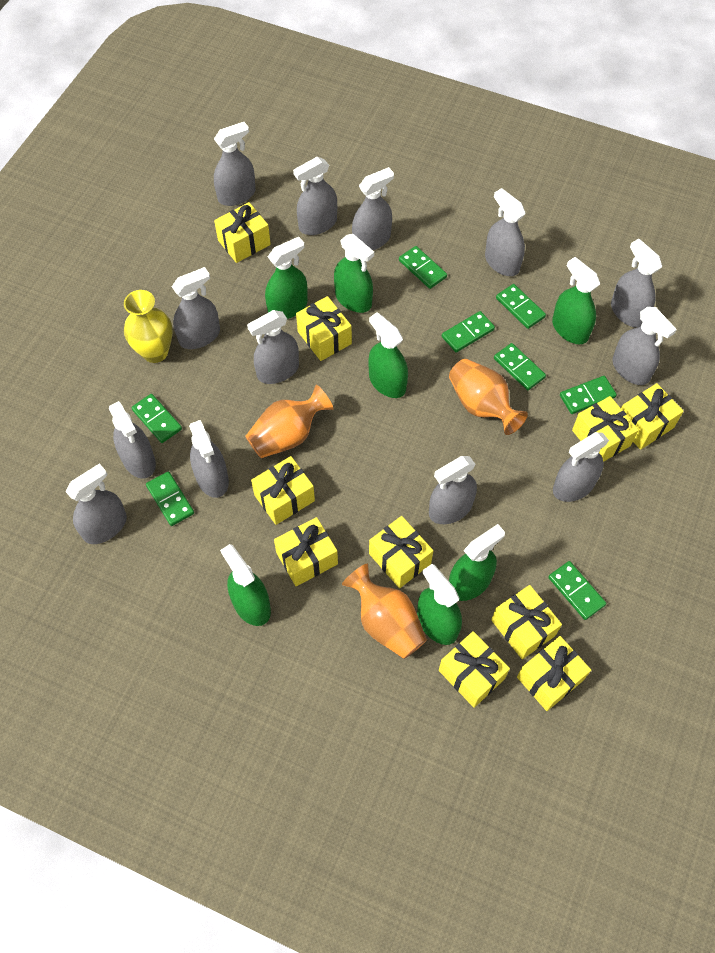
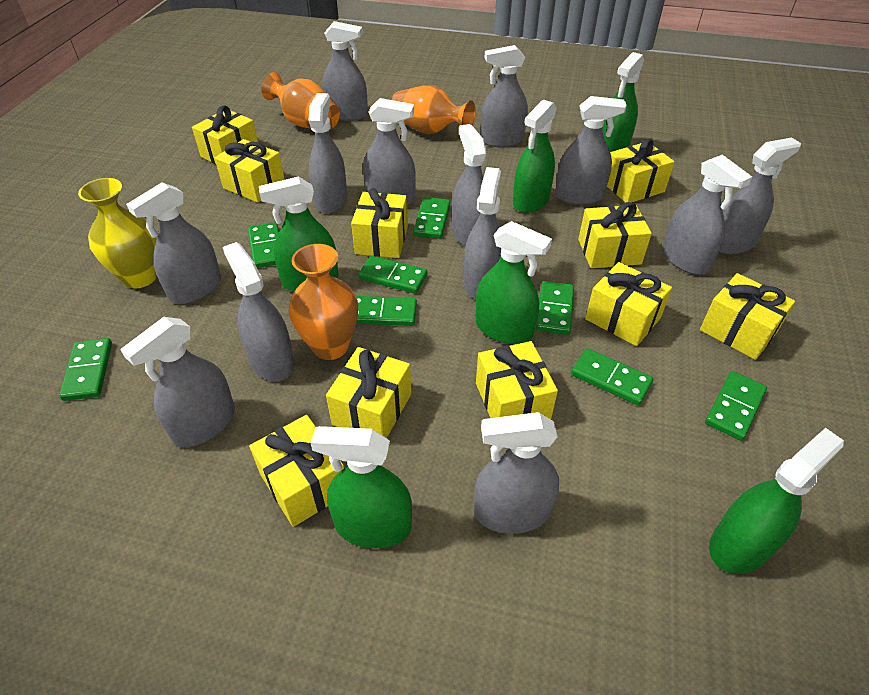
green spray bottle: 7 -> 6

